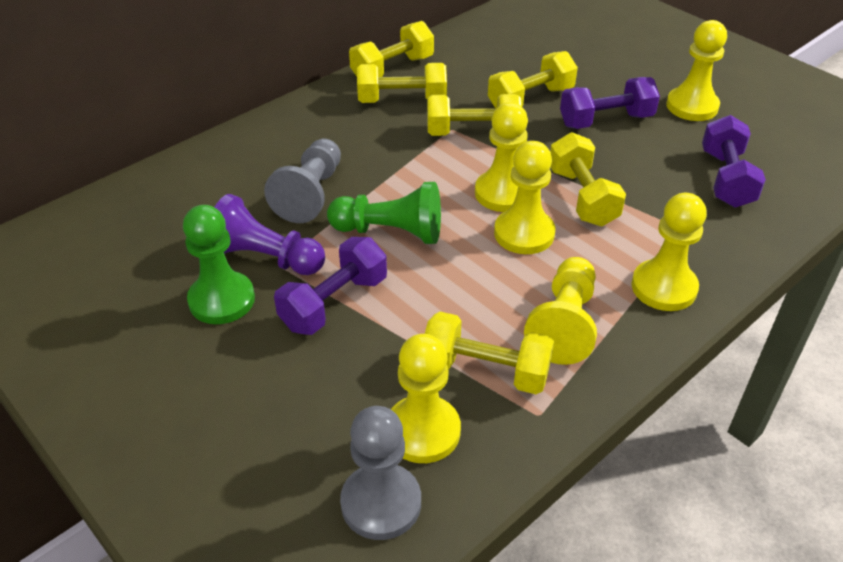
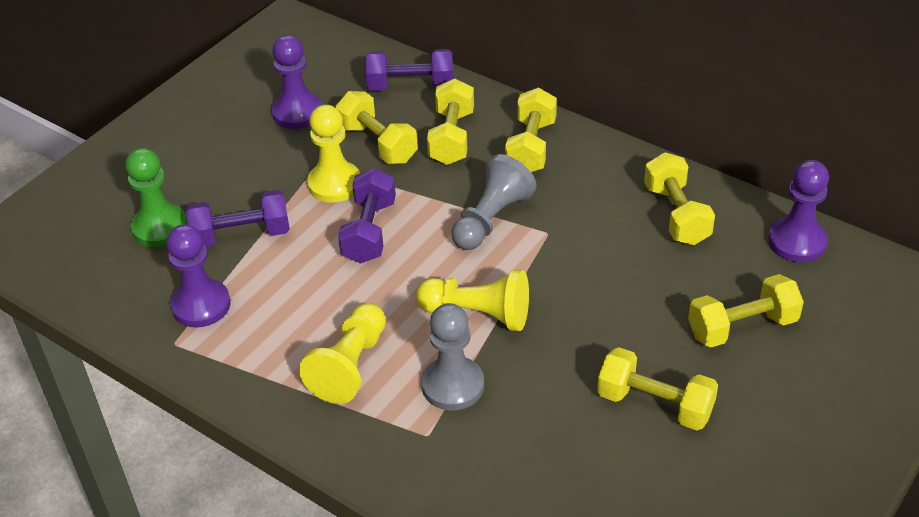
green pawn: 2 -> 1
purple pawn: 1 -> 3
yellow pawn: 6 -> 3

